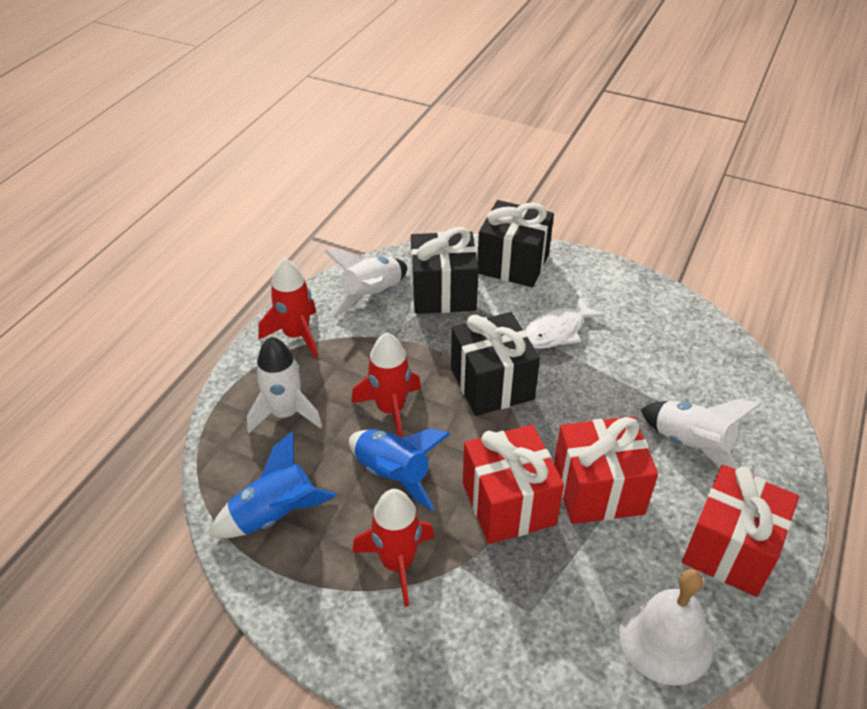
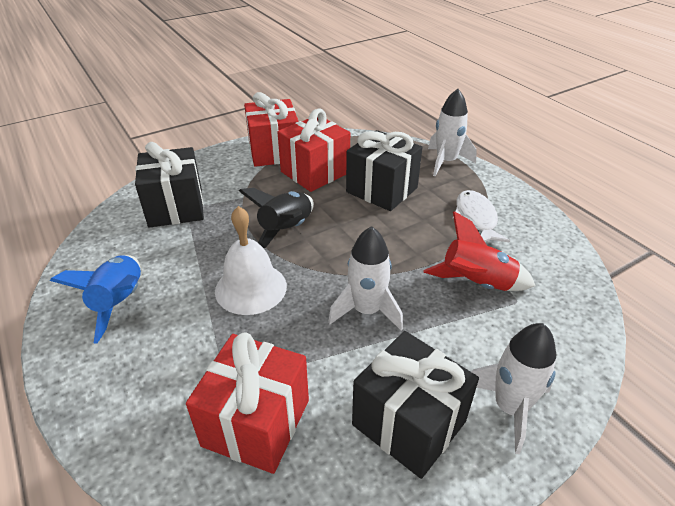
black rocket: 0 -> 1
blue rocket: 2 -> 1
red rocket: 3 -> 1

